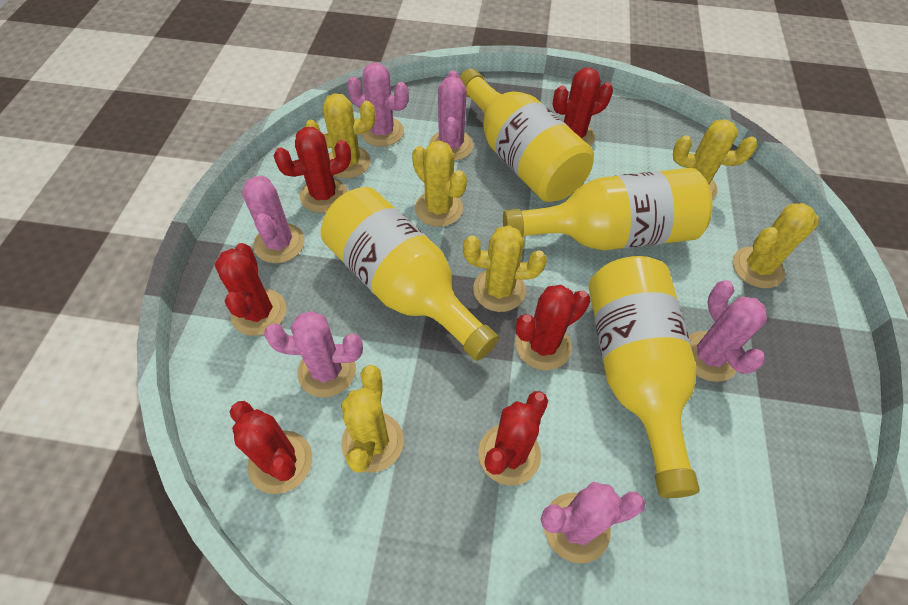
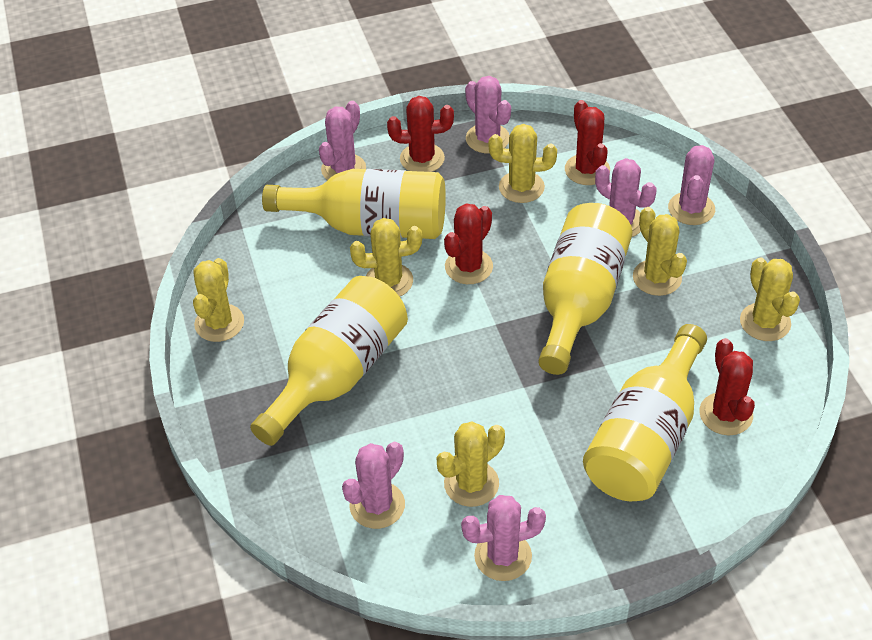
red cactus: 6 -> 4

